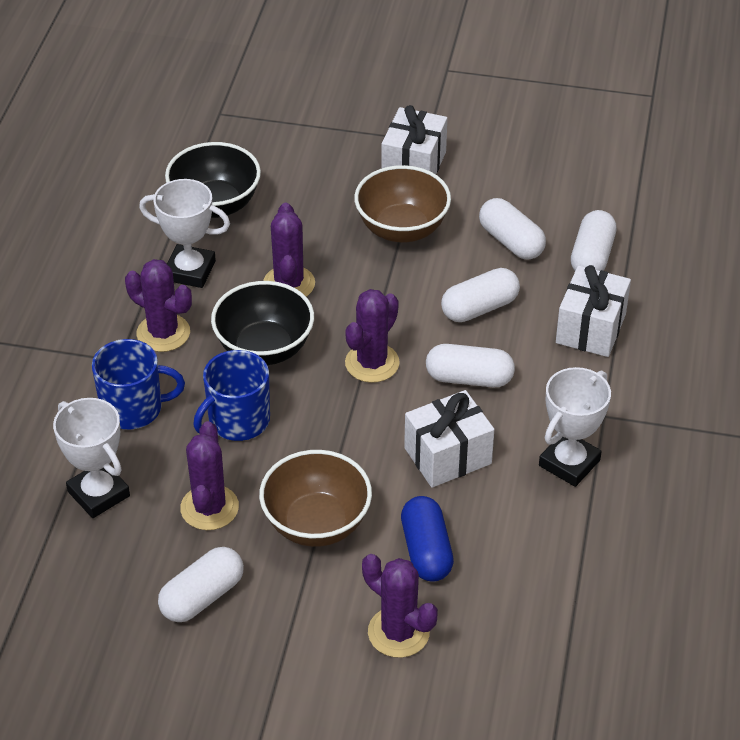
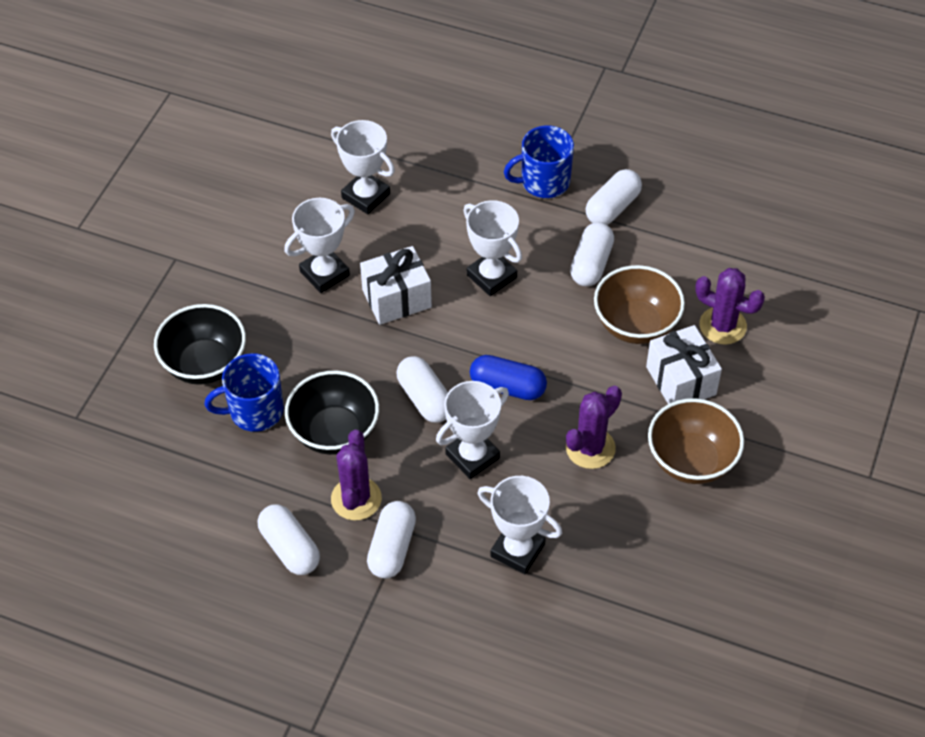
purple cactus: 5 -> 3
white gift: 3 -> 2
white trophy: 3 -> 5

